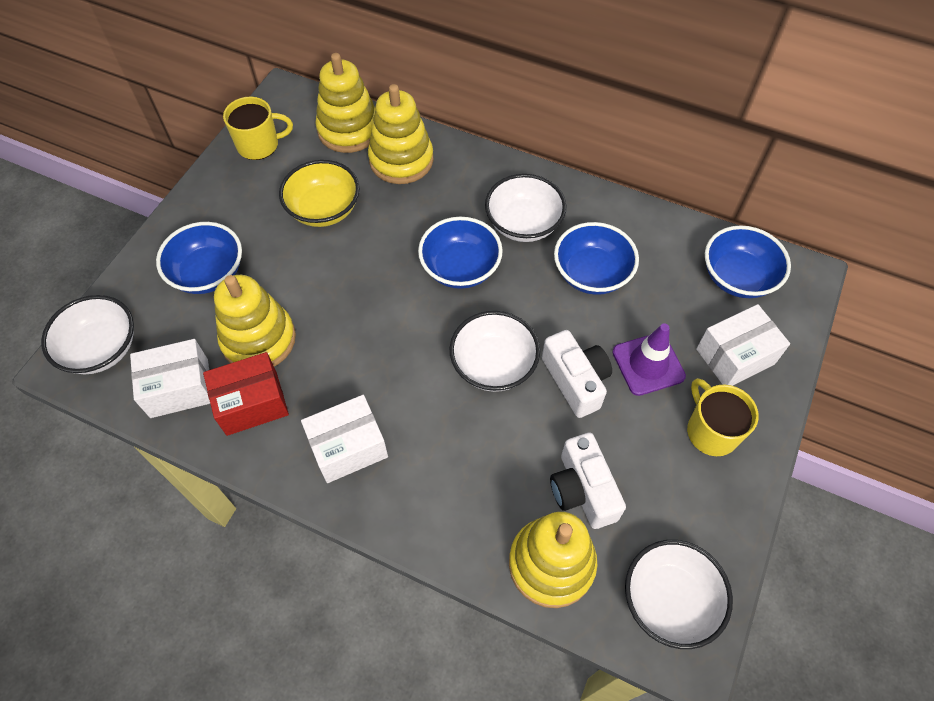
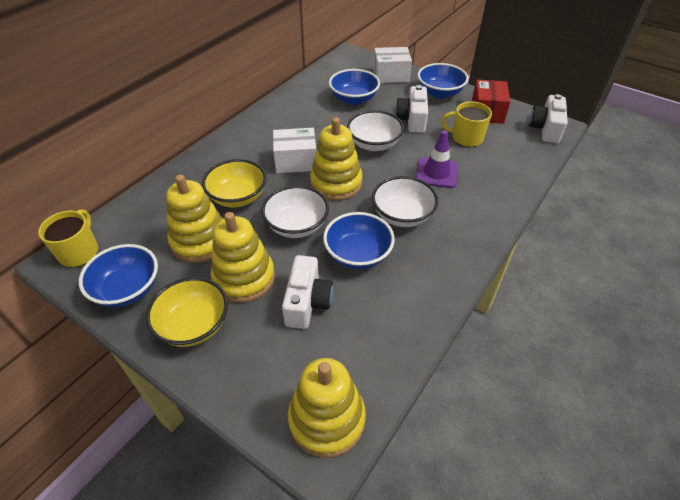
white bowl: 4 -> 3
white box: 3 -> 2
white camera: 2 -> 3
yellow bowl: 1 -> 2

